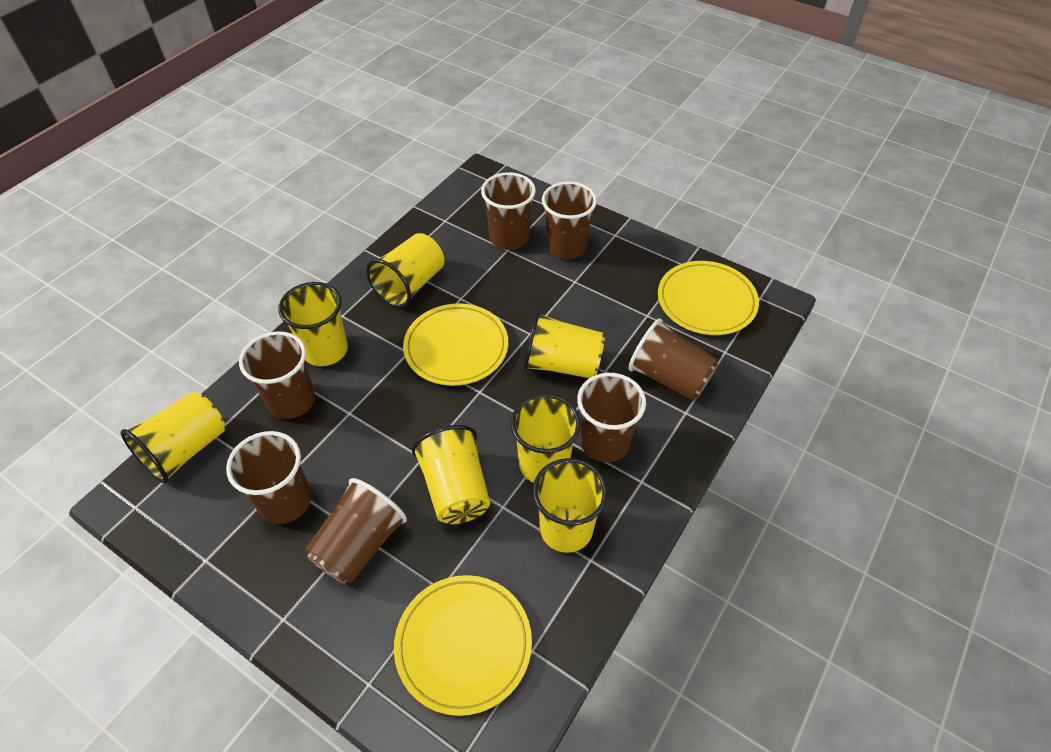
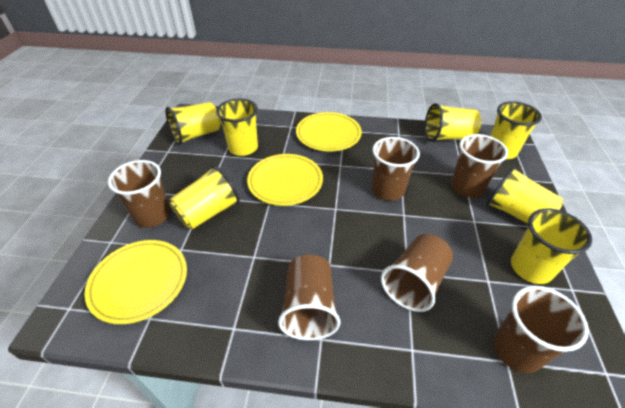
brown cup: 7 -> 6

